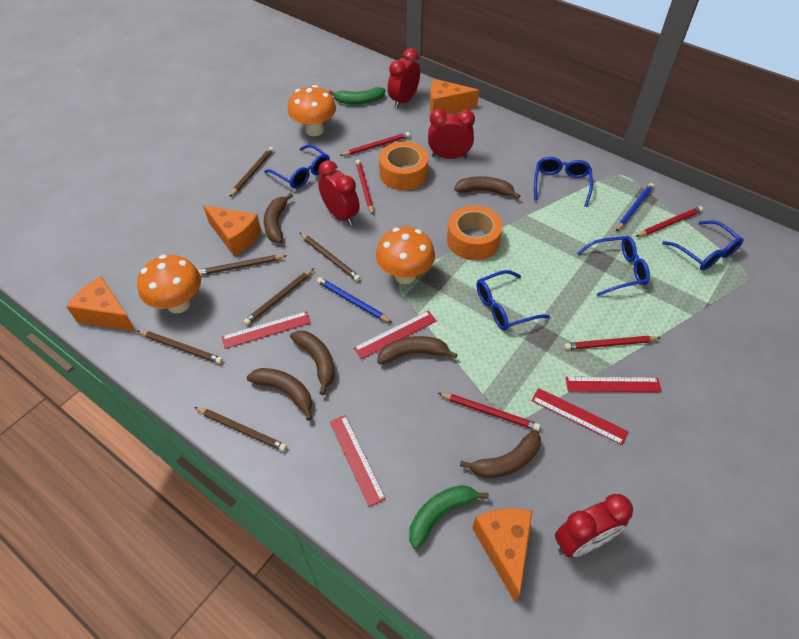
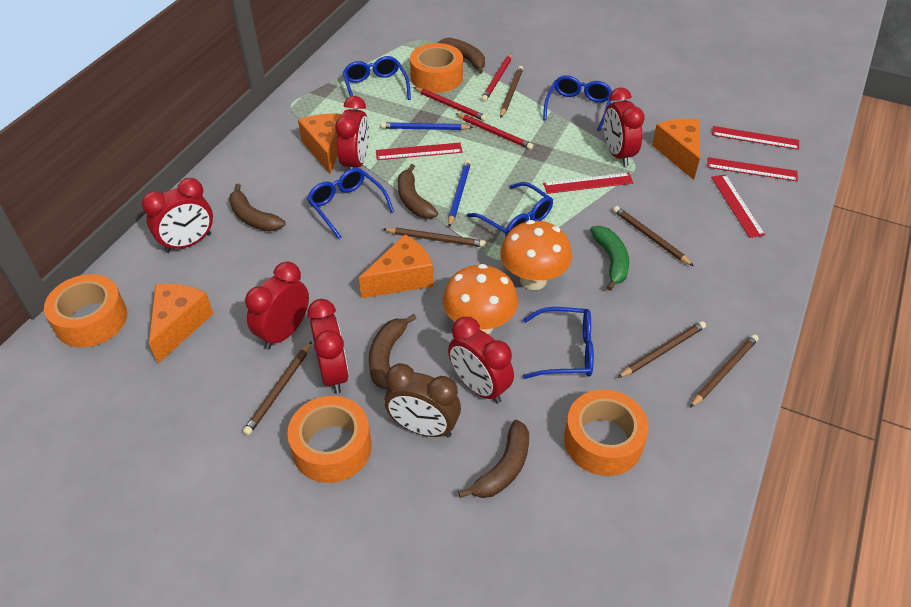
brown banana: 6 -> 5
brown clock: 0 -> 1
green banana: 2 -> 1
orange mushroom: 3 -> 2
orange tape: 2 -> 4
red clock: 4 -> 6
red pencil: 5 -> 3

